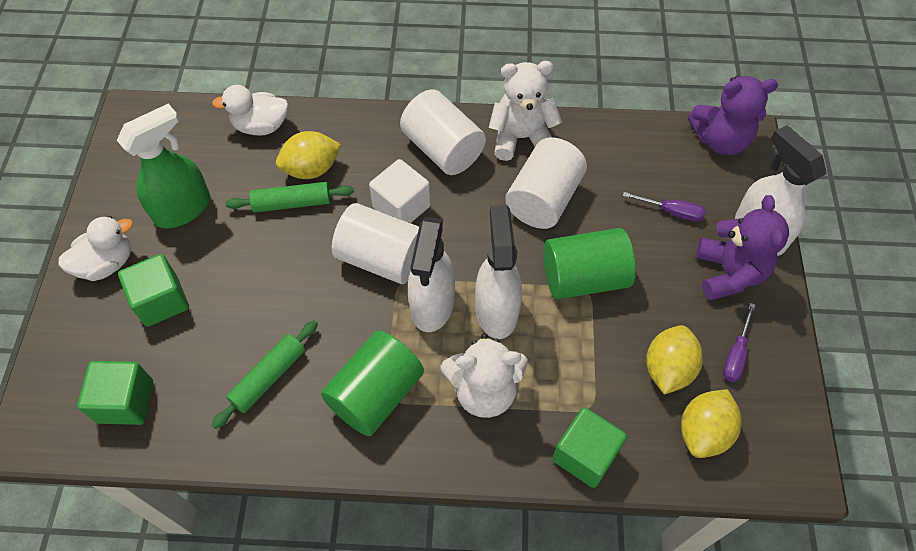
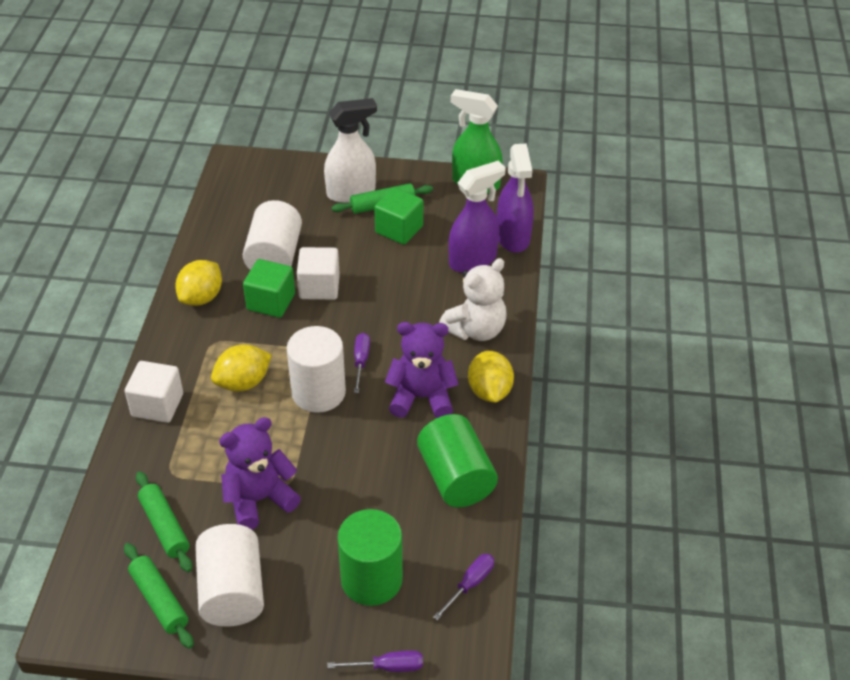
green cube: 3 -> 2
green rolling pin: 2 -> 3
purple screwdriver: 2 -> 3
purple spray bottle: 0 -> 2
white cube: 1 -> 2
white duck: 2 -> 0
white spray bottle: 3 -> 1
white teddy bear: 2 -> 1

